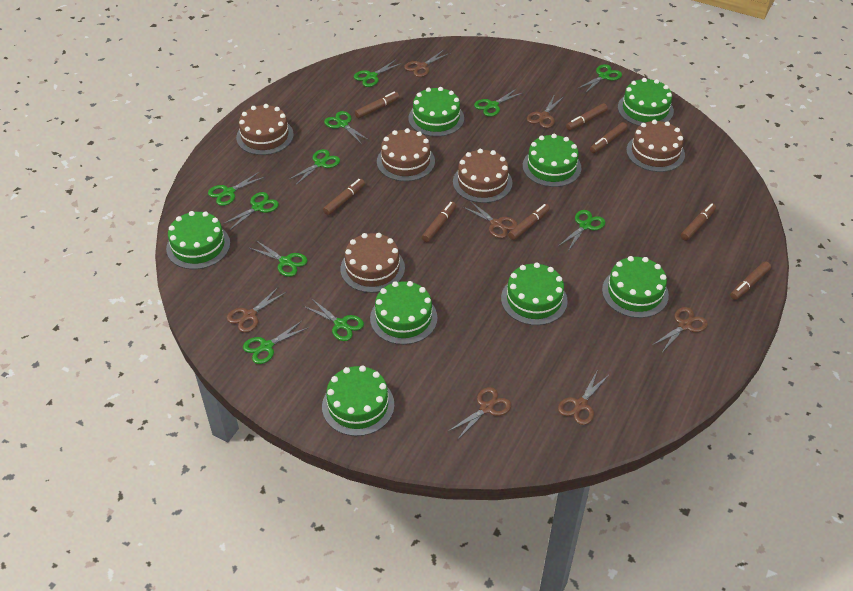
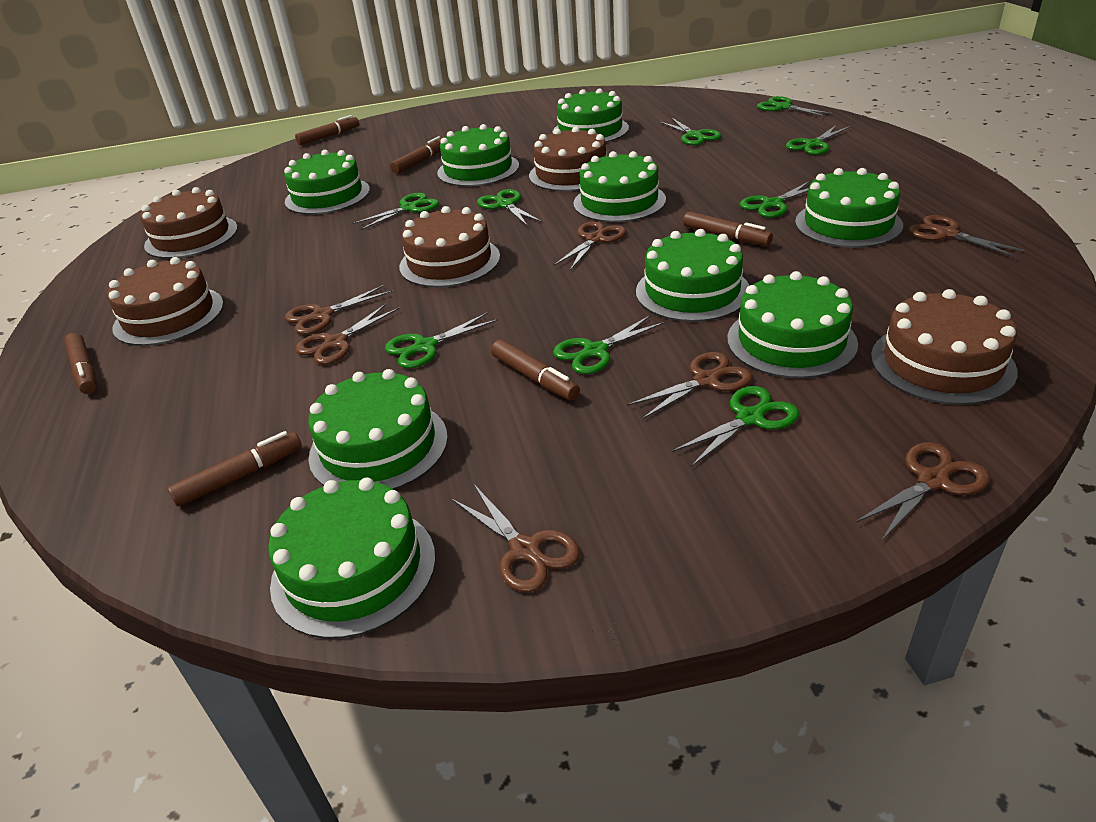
brown marker: 8 -> 6
green cake: 8 -> 9
green scissors: 11 -> 9

